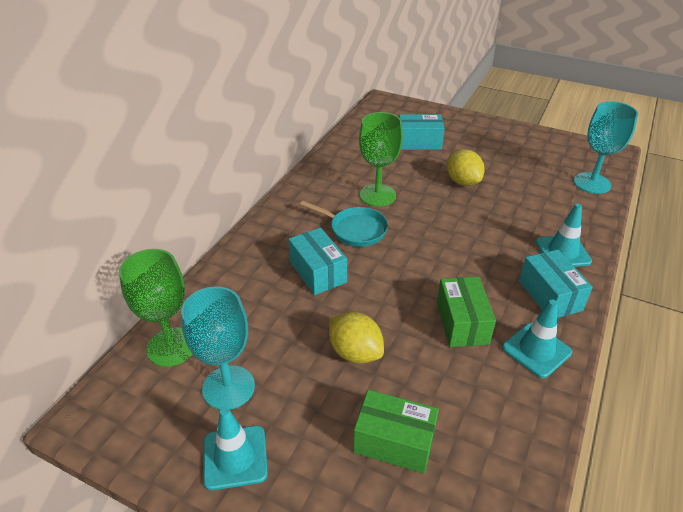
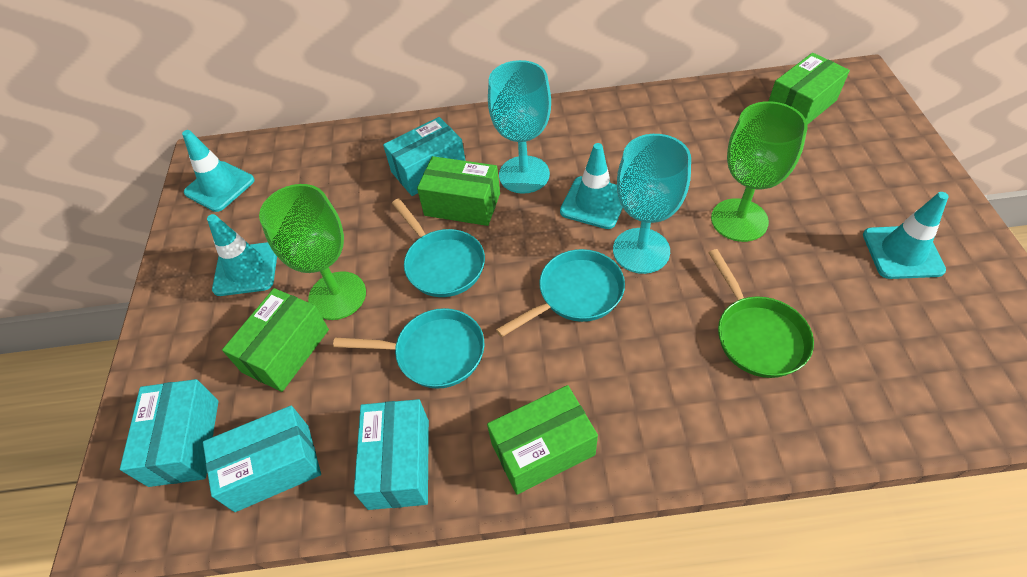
green box: 2 -> 4
green pan: 0 -> 1
turquoise box: 3 -> 4
turquoise pan: 1 -> 3
turquoise traffic cone: 3 -> 4
yellow lemon: 2 -> 0

